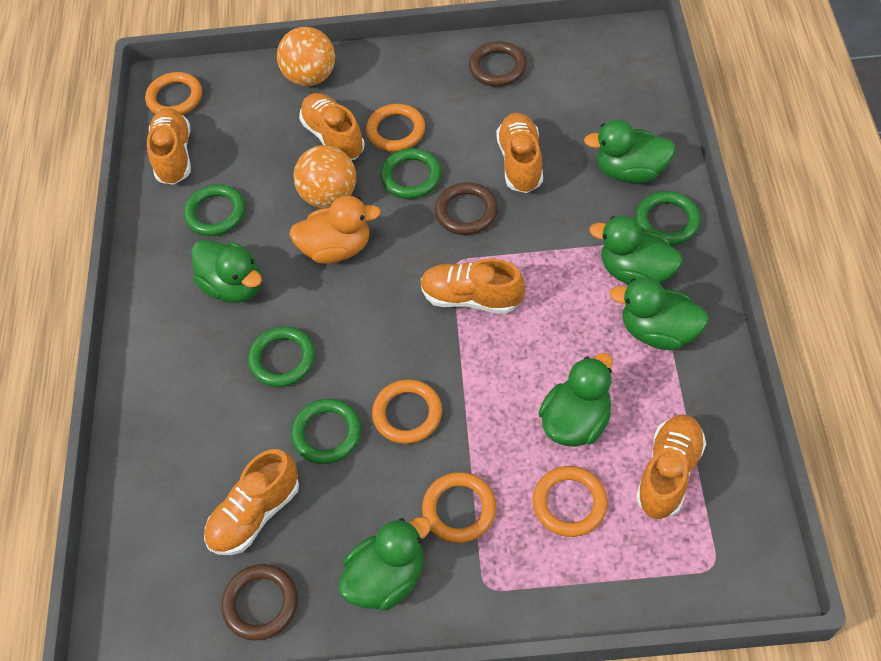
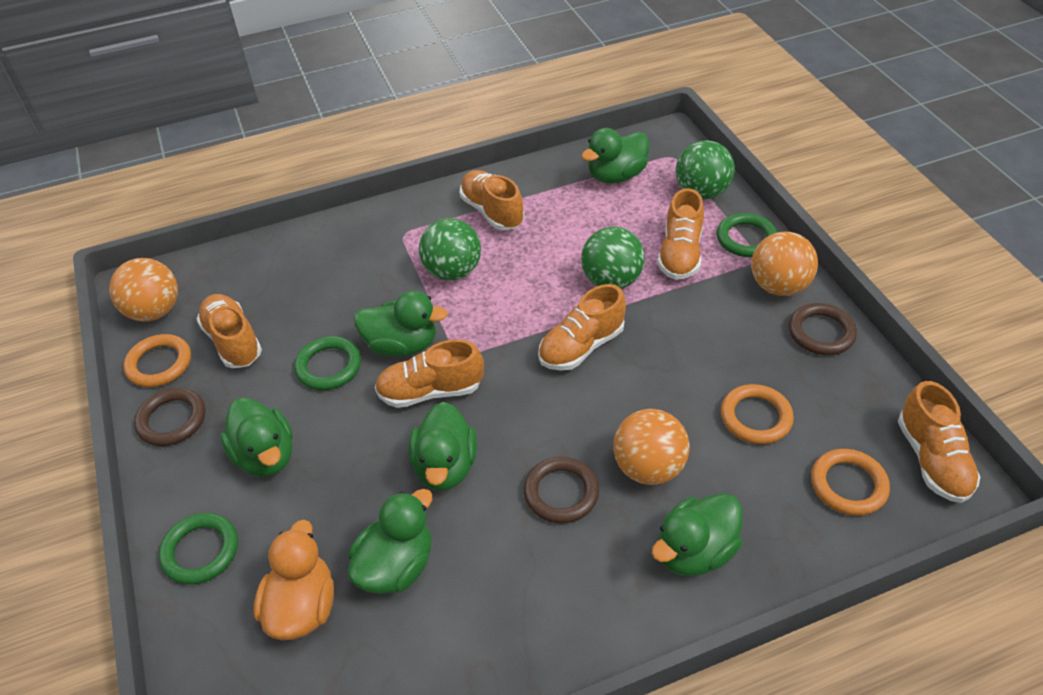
green ball: 0 -> 3
green ring: 5 -> 3
orange ball: 2 -> 3
orange ring: 5 -> 3

